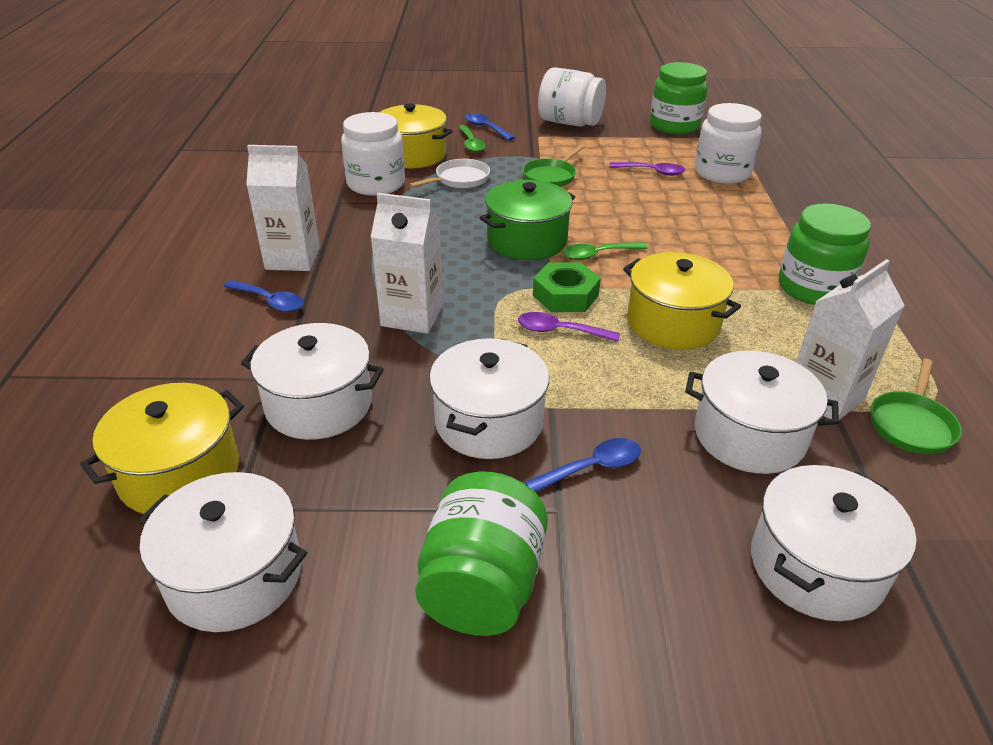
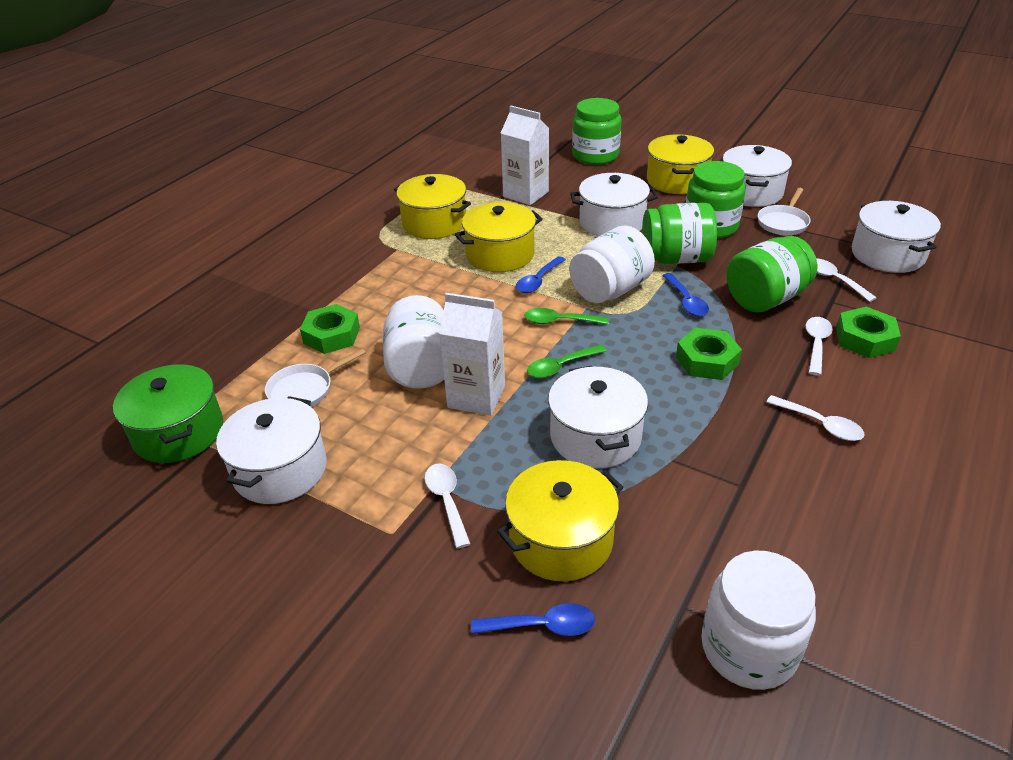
green jar: 3 -> 4
green nut: 1 -> 3
green pan: 2 -> 0
purple spoon: 2 -> 0
white carton: 3 -> 2
white pan: 1 -> 2
white spoon: 0 -> 4
yellow pot: 3 -> 4

